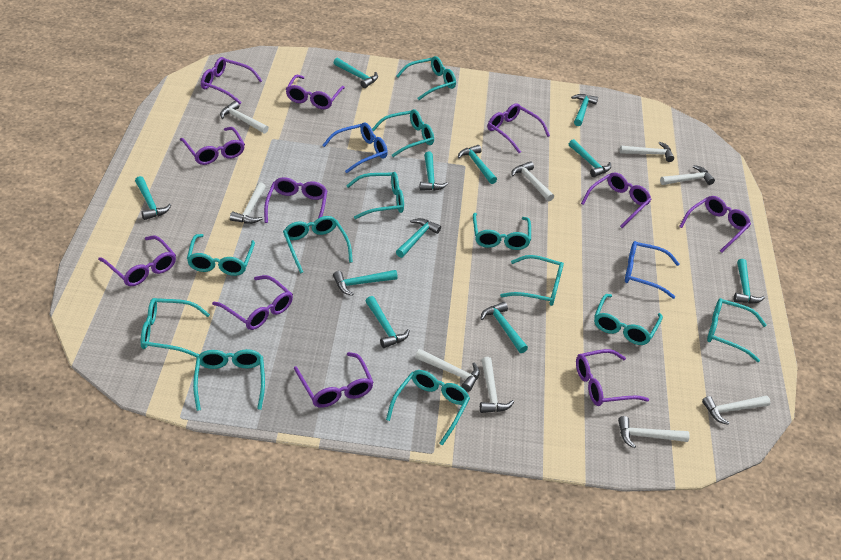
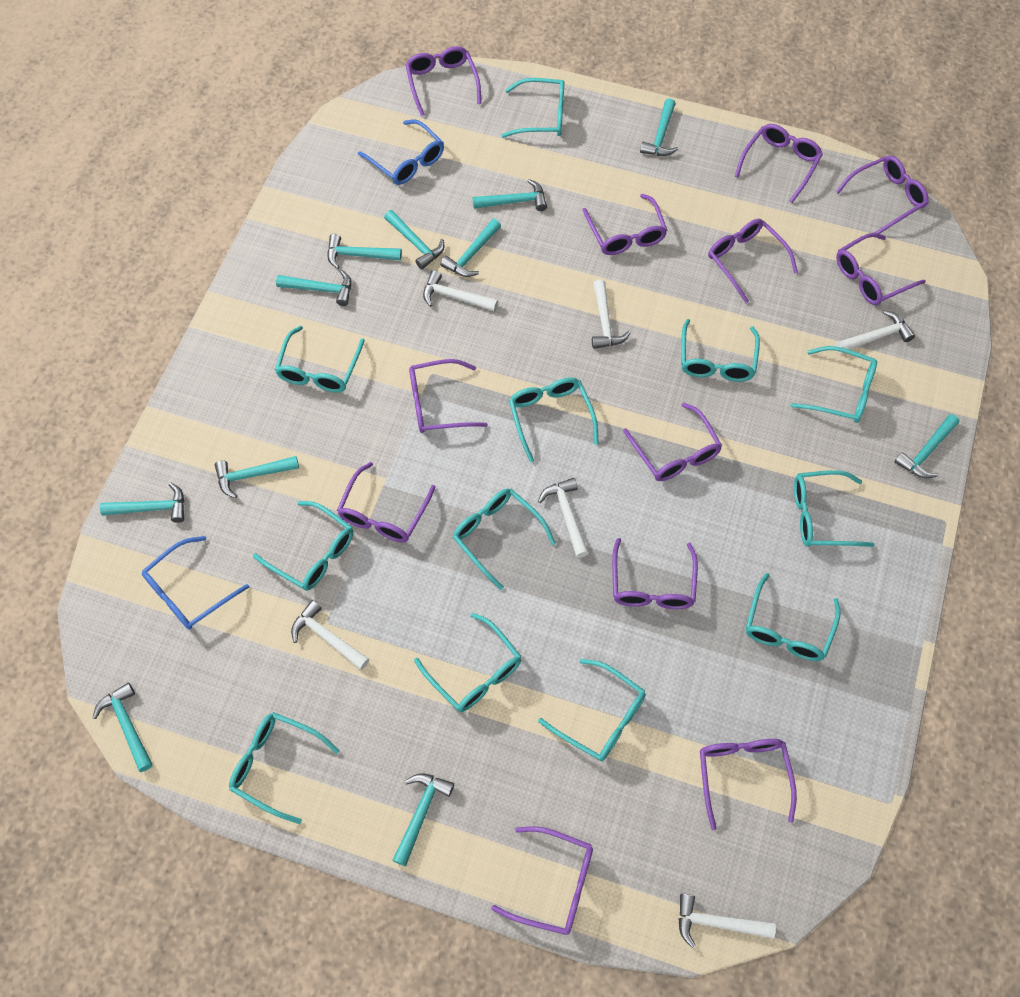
purple glasses: 11 -> 12
white hammer: 9 -> 6

